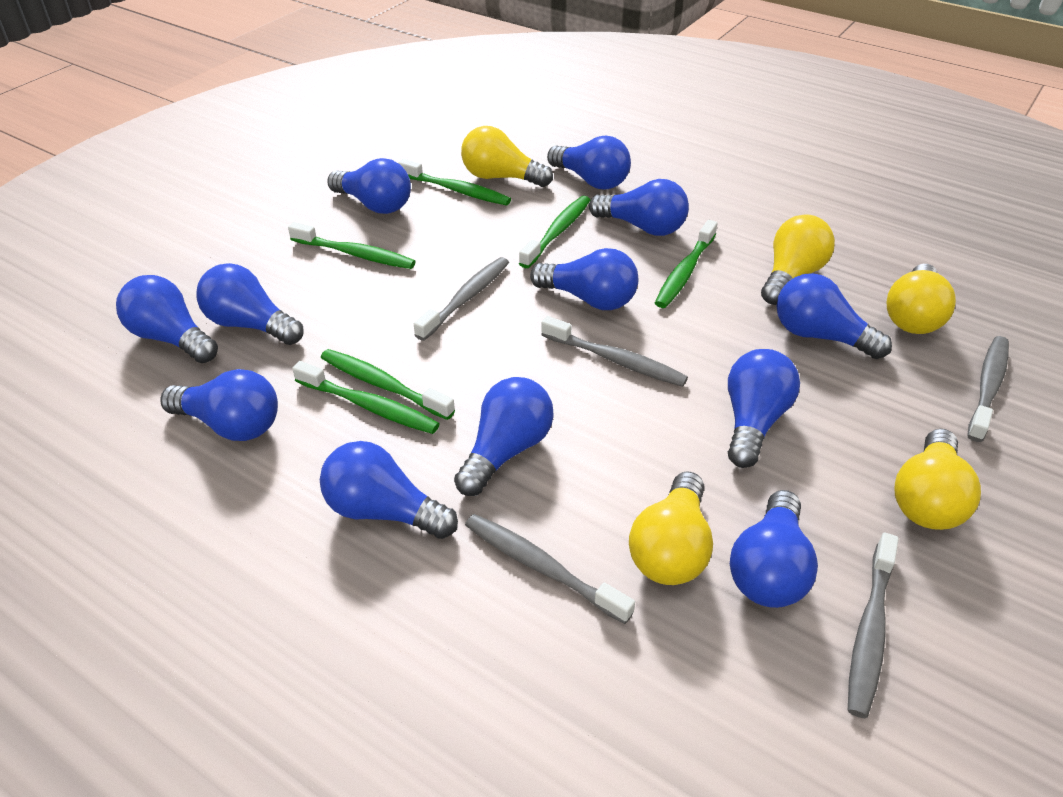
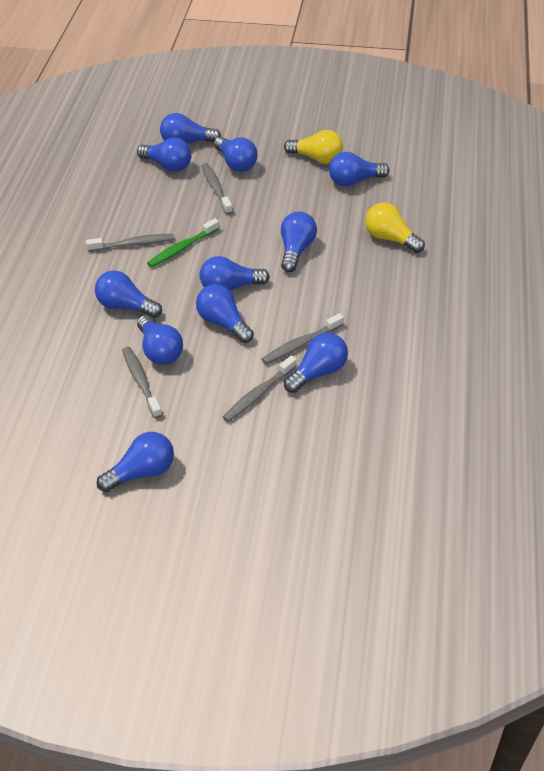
blue light bulb: 12 -> 11
green toothbrush: 6 -> 1
yellow light bulb: 5 -> 2

